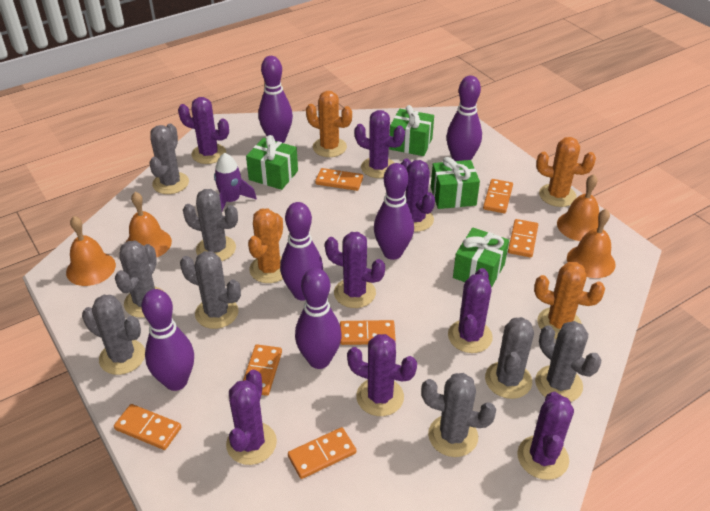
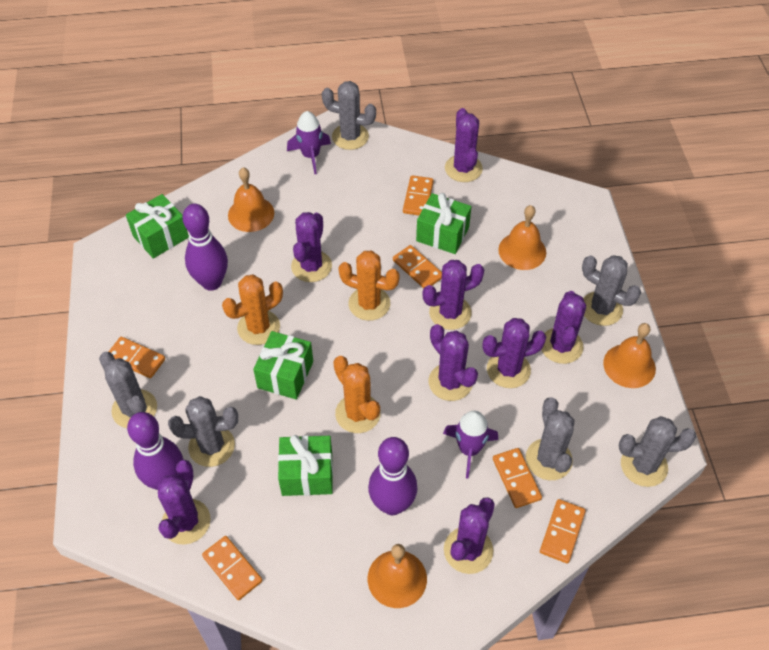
grey cactus: 8 -> 6
orange cactus: 4 -> 3
orange domino: 7 -> 6
purple bowling pin: 6 -> 3
purple rocket: 1 -> 2

